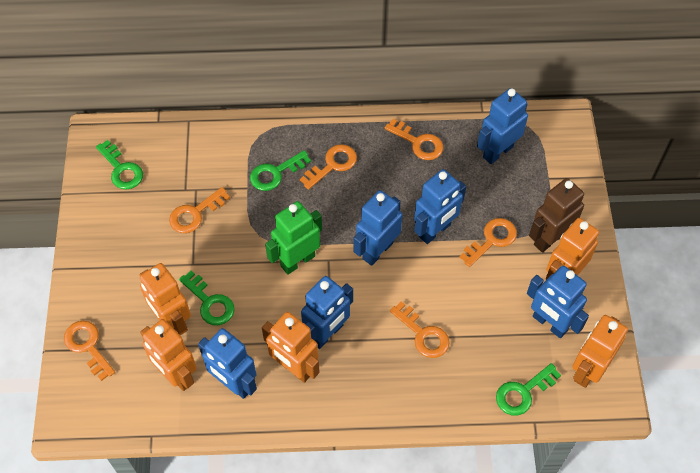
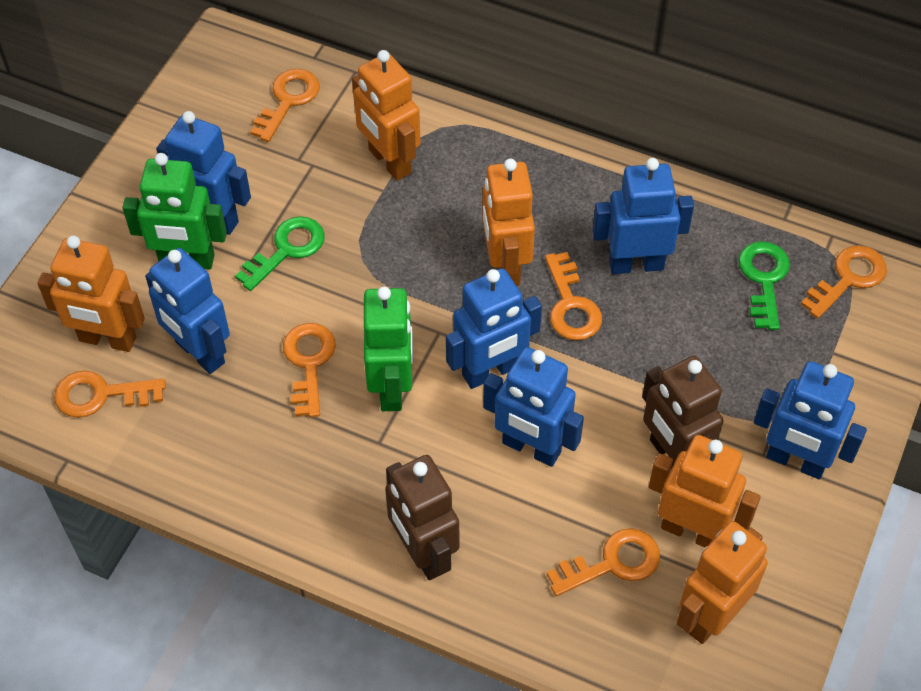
brown robot: 1 -> 2
green key: 4 -> 2
green robot: 1 -> 2

